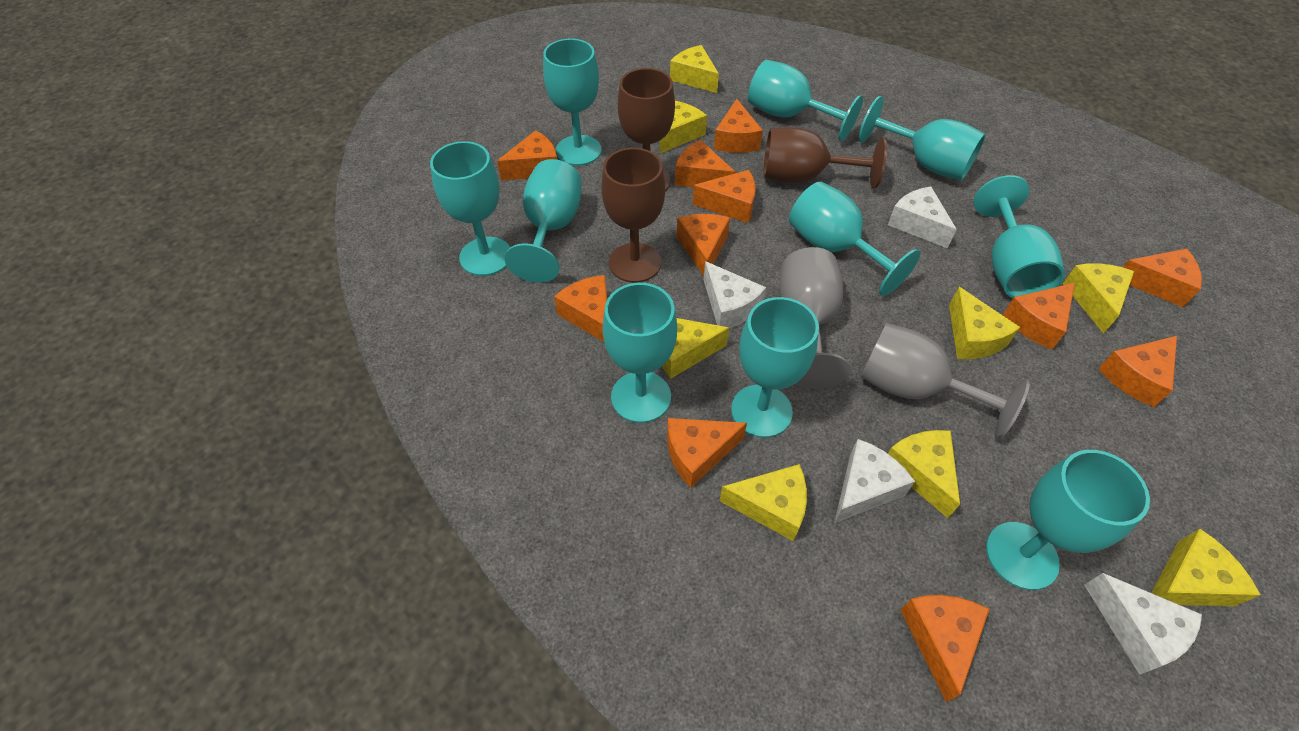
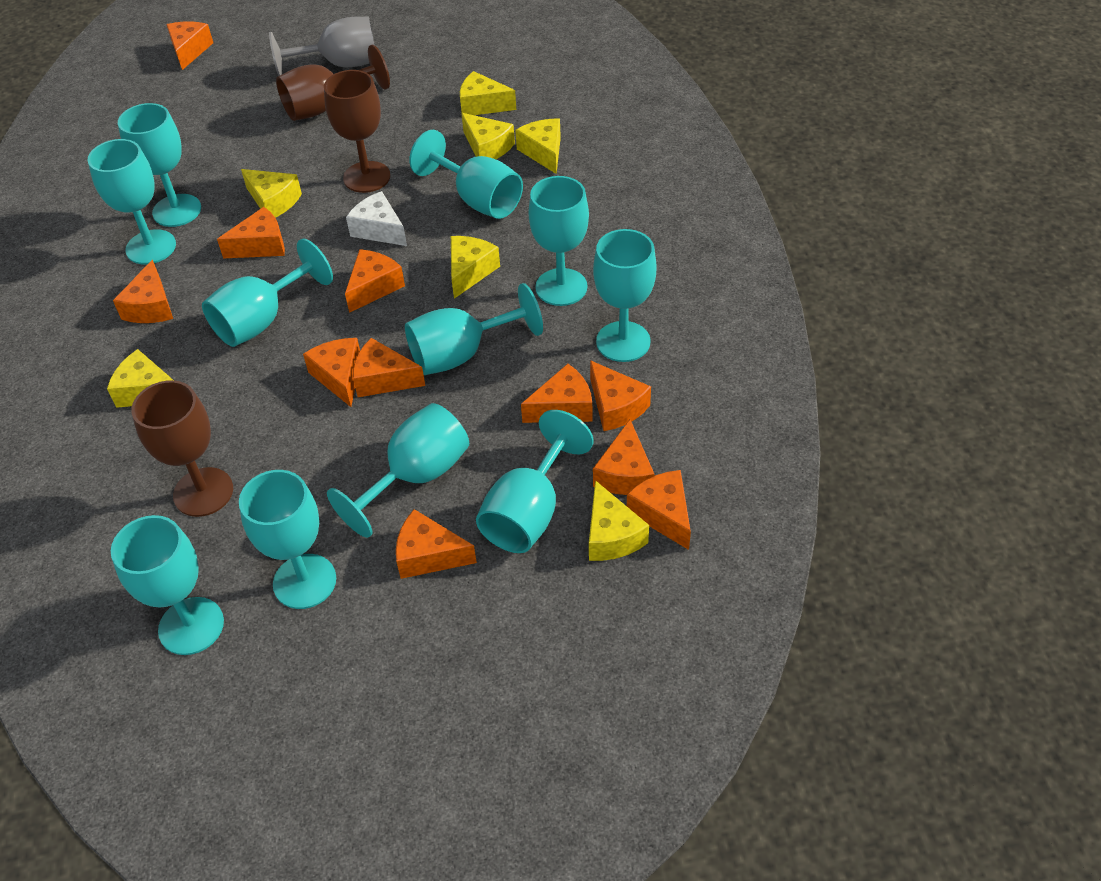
grey goblet: 2 -> 1
turquoise goblet: 10 -> 11
white cheese: 4 -> 1
yellow cheese: 8 -> 7

